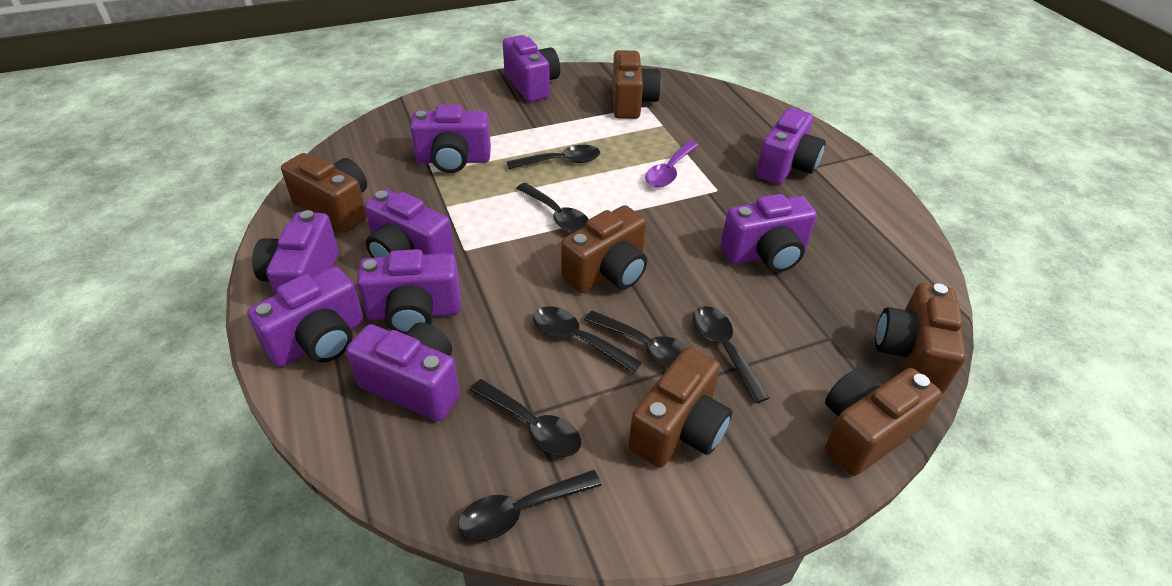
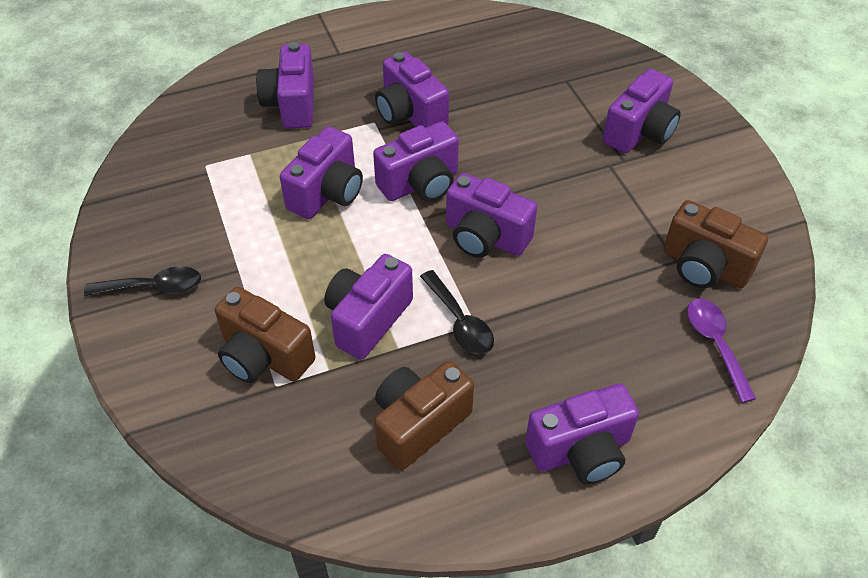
black spoon: 7 -> 2
brown camera: 6 -> 3
purple camera: 9 -> 8

